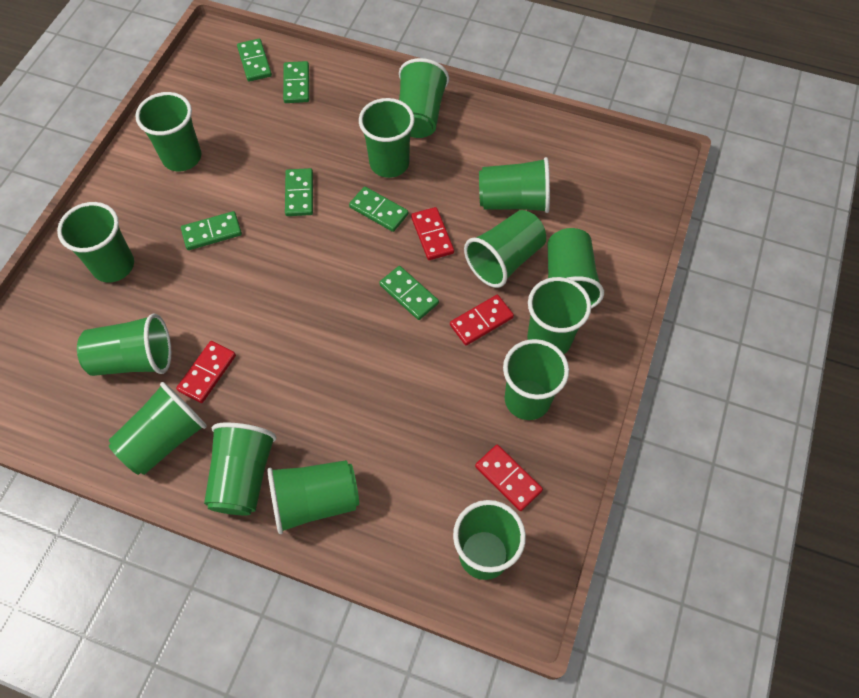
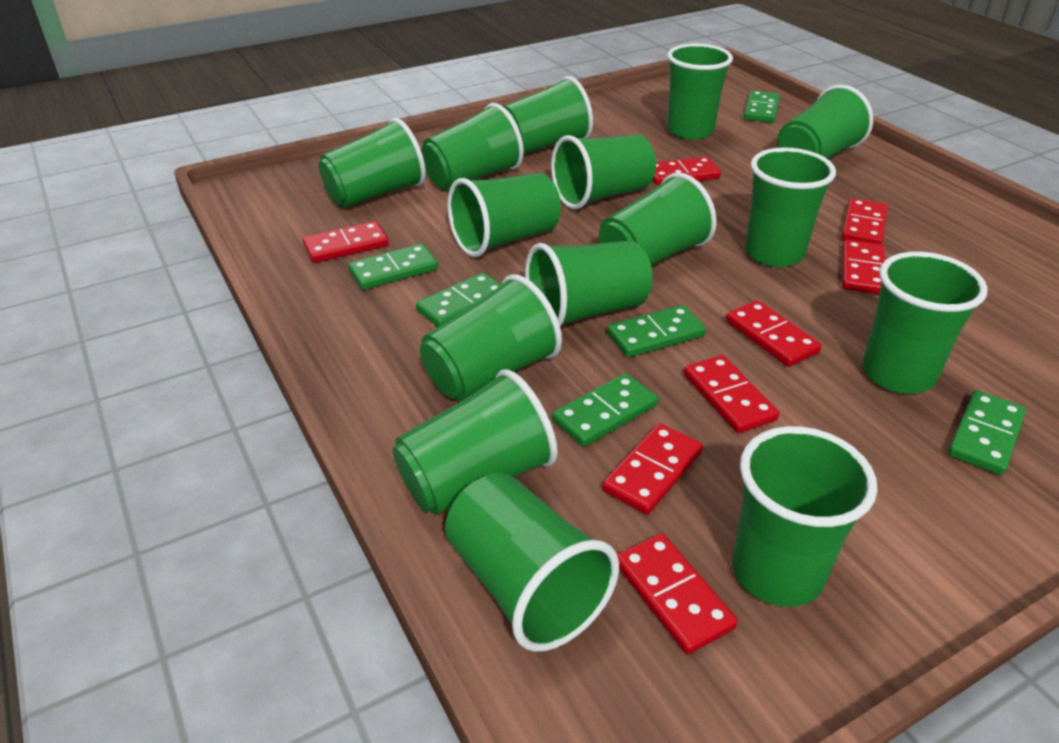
green cup: 14 -> 15
red domino: 4 -> 8

